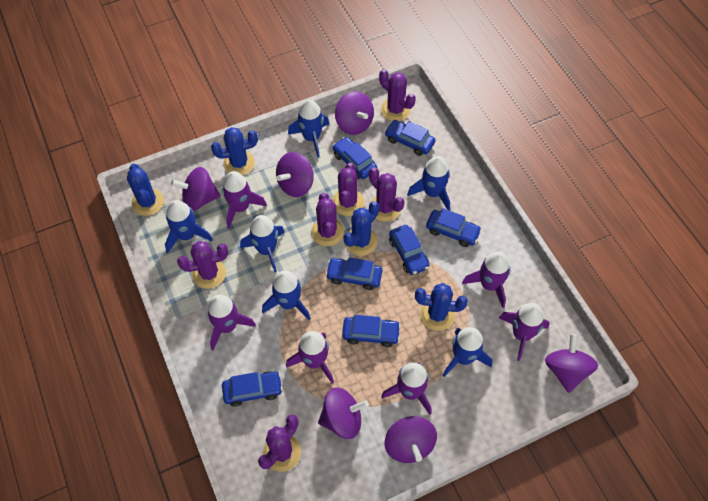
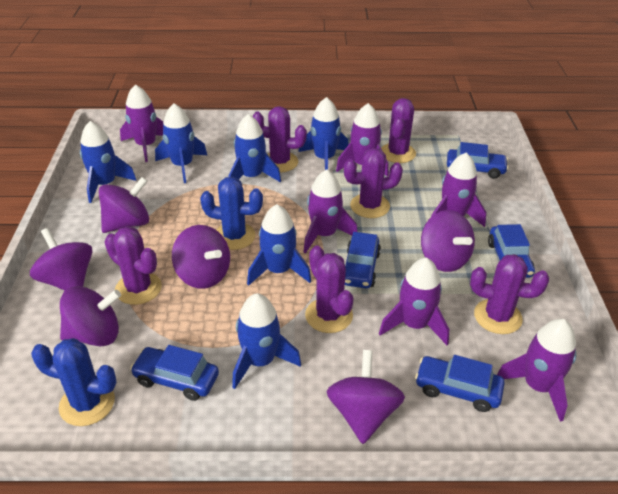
blue cactus: 4 -> 2
blue car: 7 -> 5

